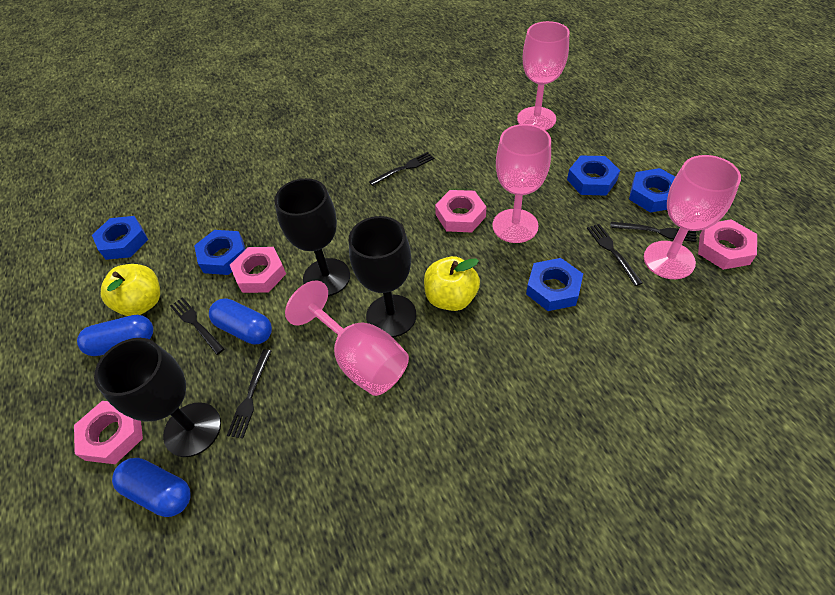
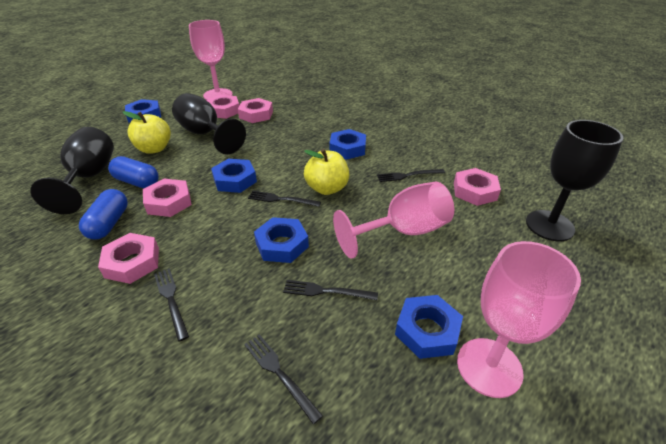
blue capsule: 3 -> 2
pink goblet: 4 -> 3
pink nut: 4 -> 5

